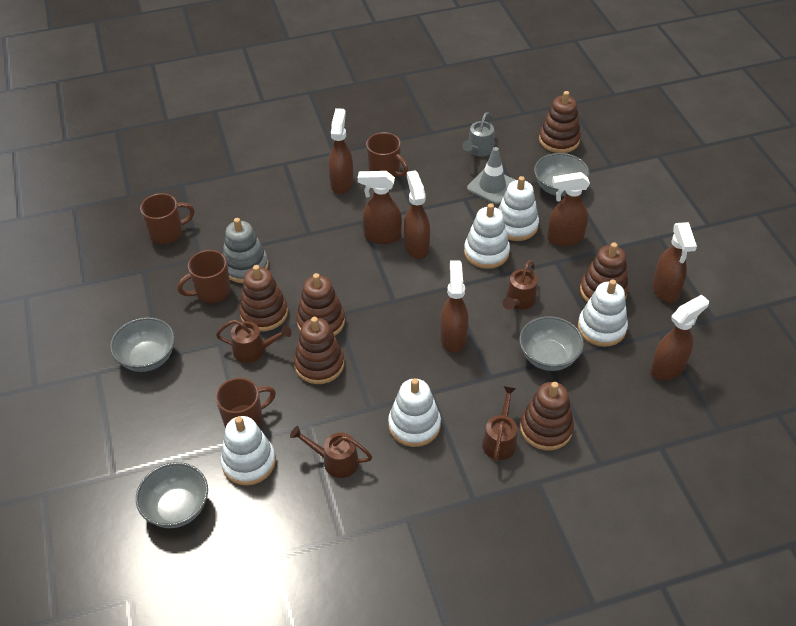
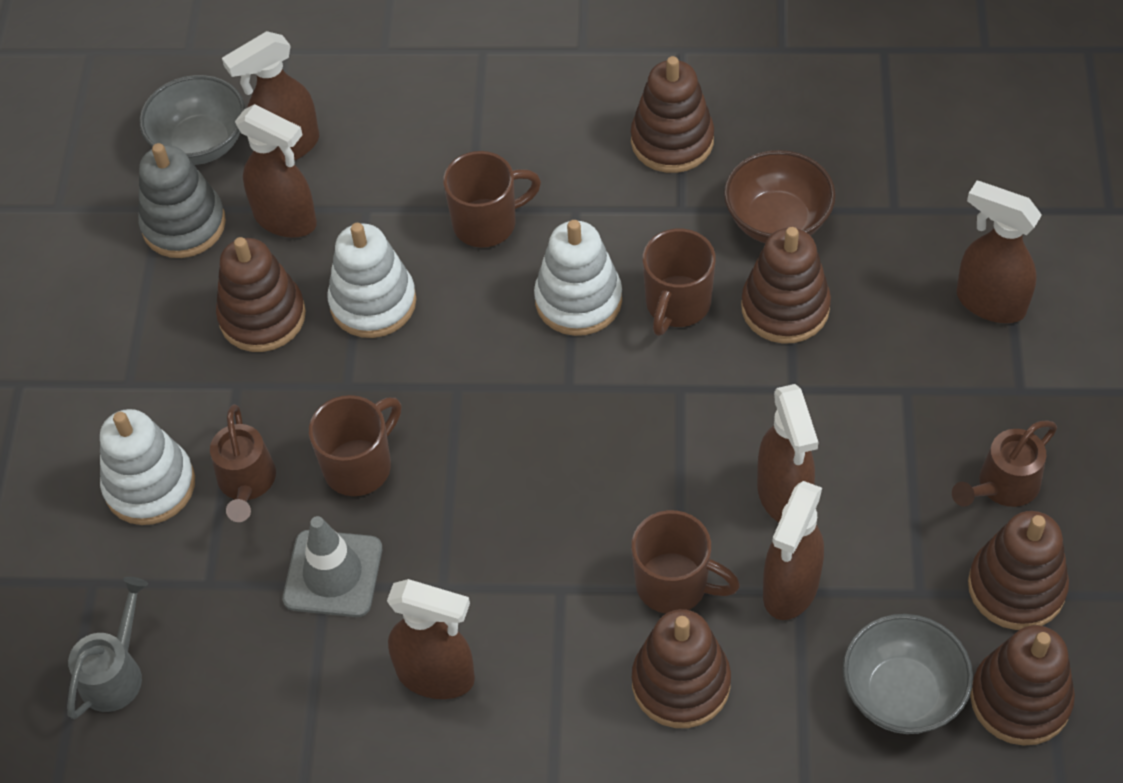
brown bowl: 0 -> 1
brown spray bottle: 7 -> 6
brown watering can: 4 -> 2
grey bowl: 4 -> 2
white stacking toy: 5 -> 3

